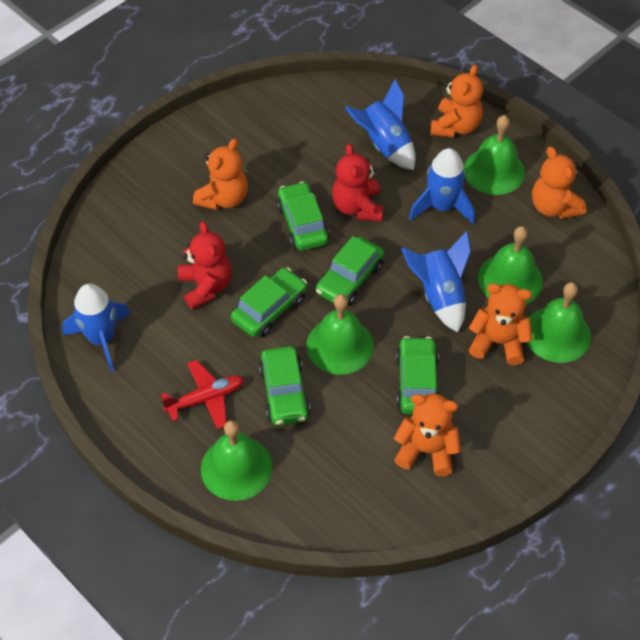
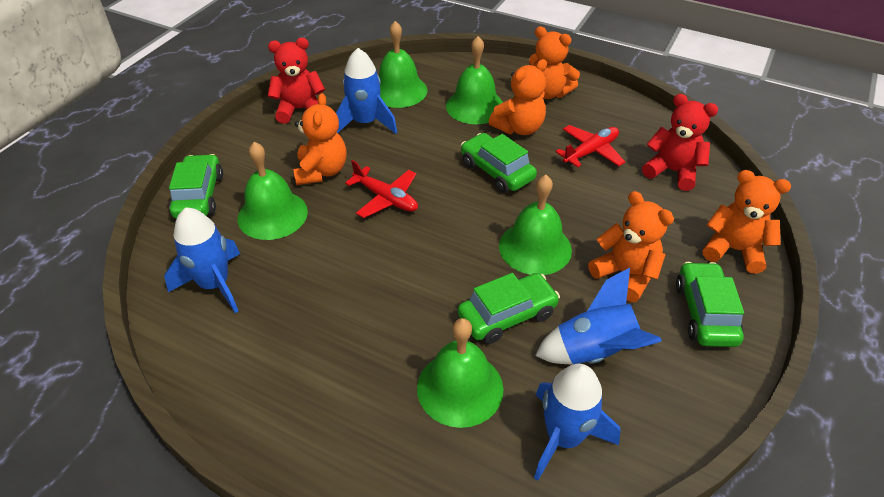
green car: 5 -> 4
red plane: 1 -> 2

